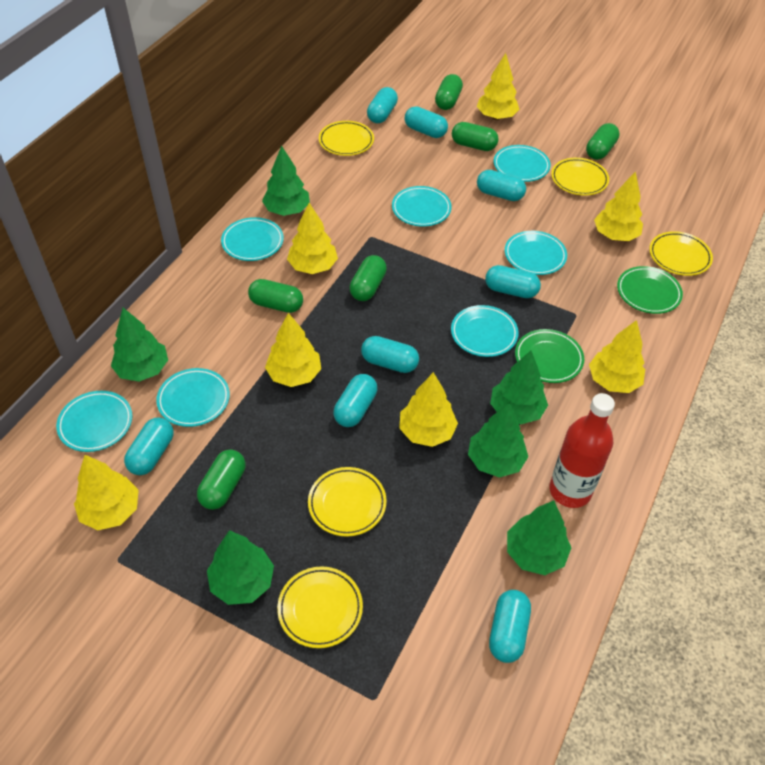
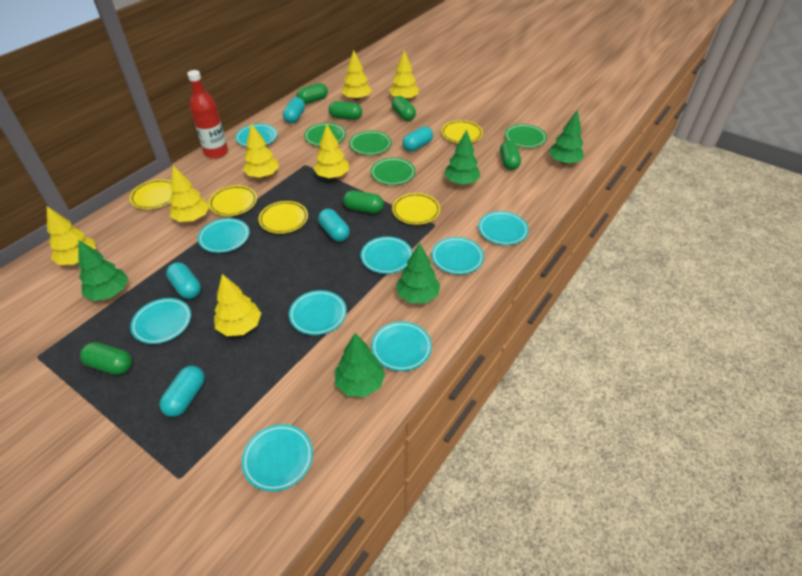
green plate: 2 -> 4
green tree: 6 -> 5
turquoise capsule: 8 -> 5
turquoise plate: 7 -> 9

